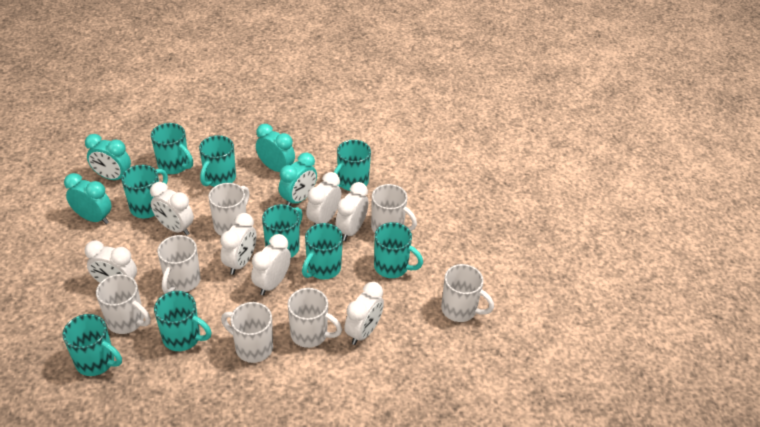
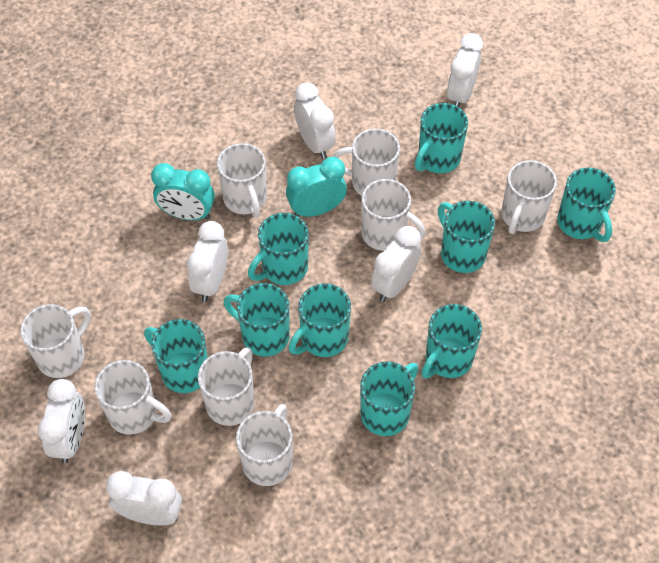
turquoise clock: 4 -> 2
white clock: 7 -> 6
white mug: 7 -> 8

